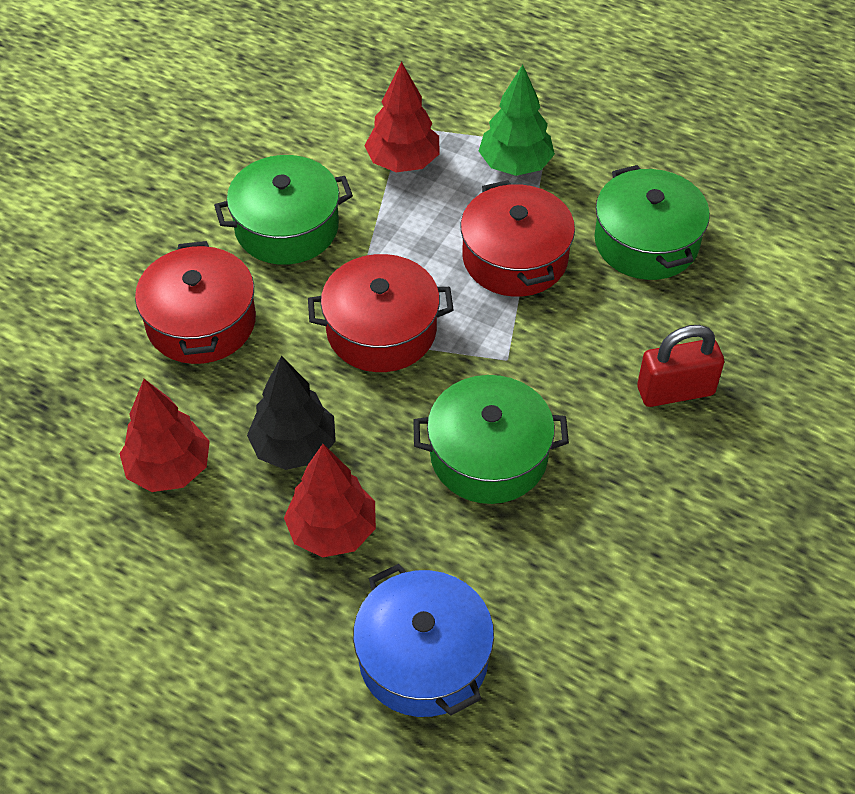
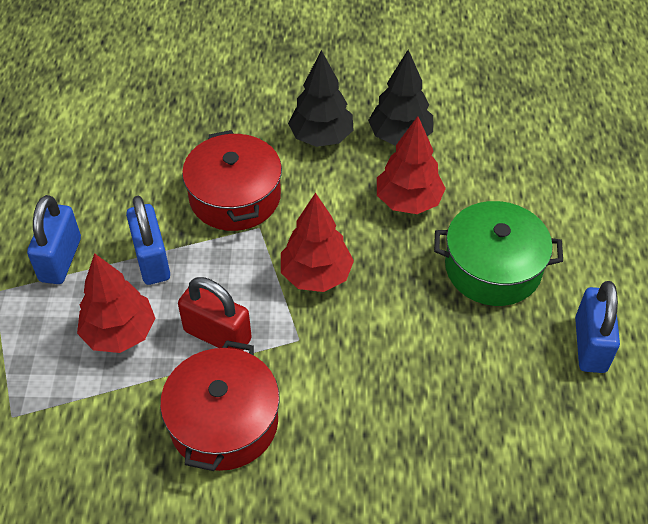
black tree: 1 -> 2
blue padlock: 0 -> 3
blue pot: 1 -> 0
green pot: 3 -> 1
green tree: 1 -> 0
red pot: 3 -> 2

